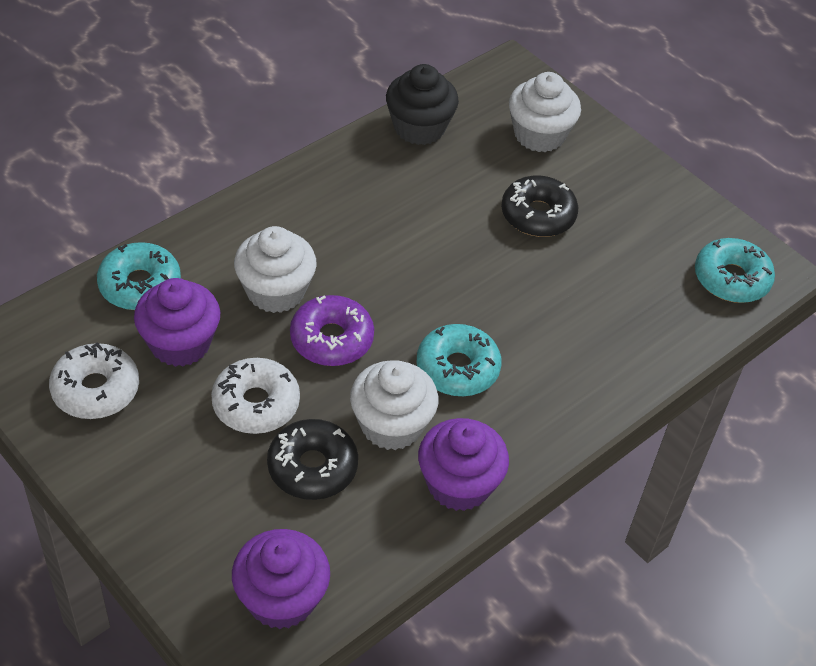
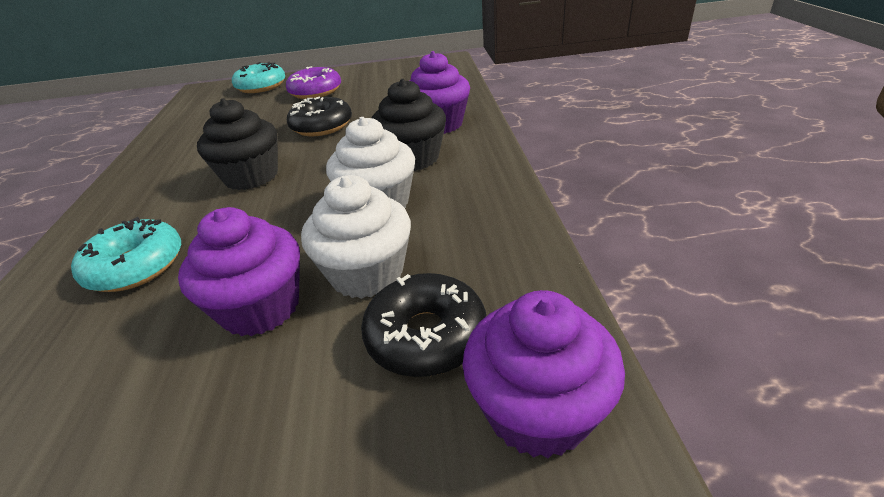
black cupcake: 1 -> 2
turquoise donut: 3 -> 2
white cupcake: 3 -> 2
white donut: 2 -> 0

